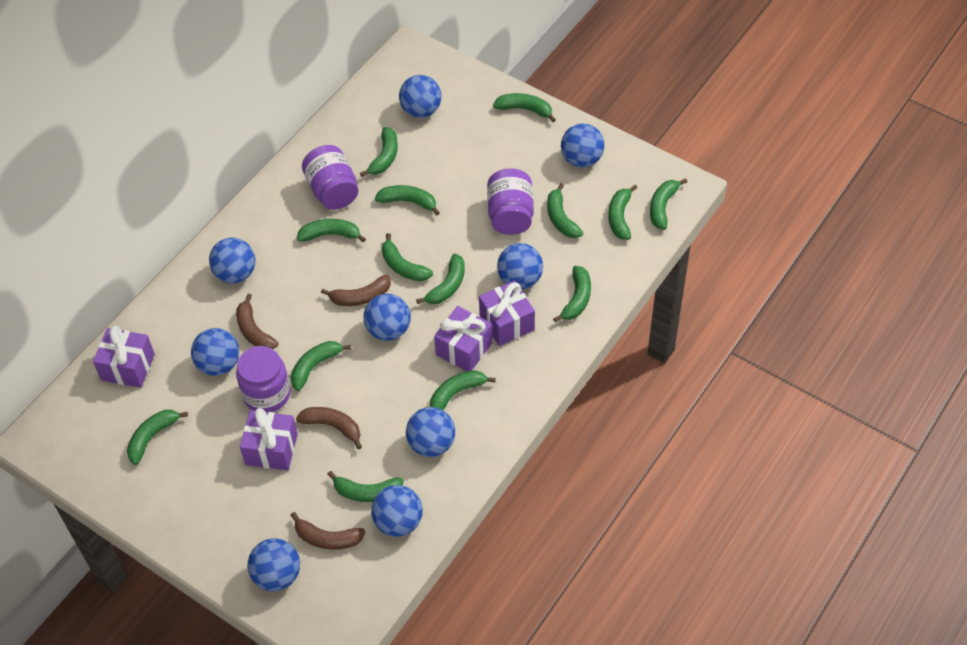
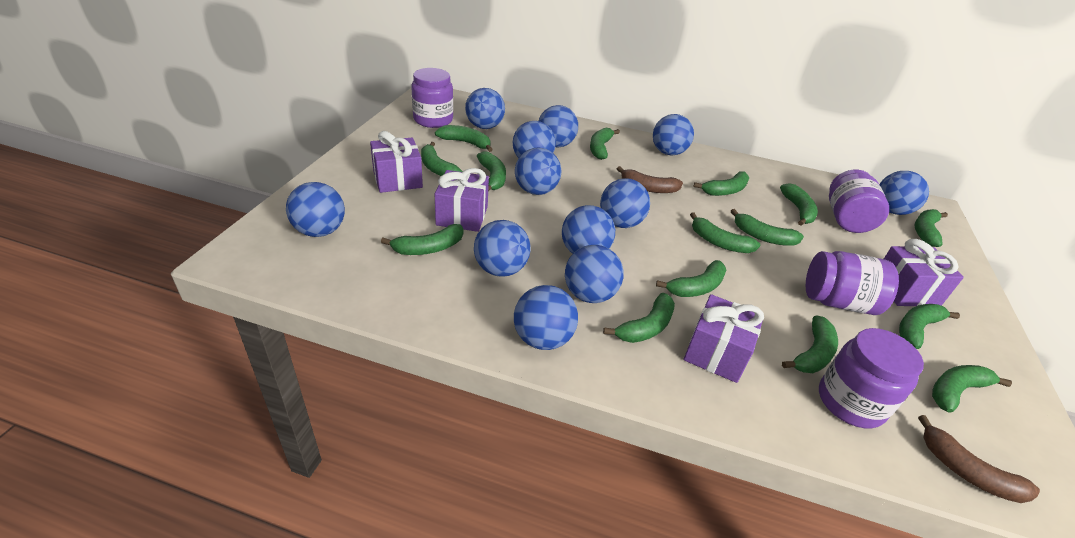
blue ball: 9 -> 12
brown banana: 4 -> 2
green banana: 14 -> 15
purple jar: 3 -> 4

